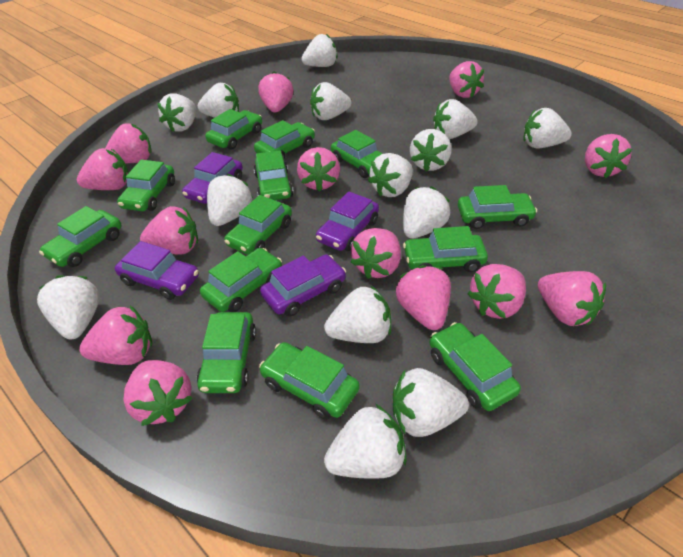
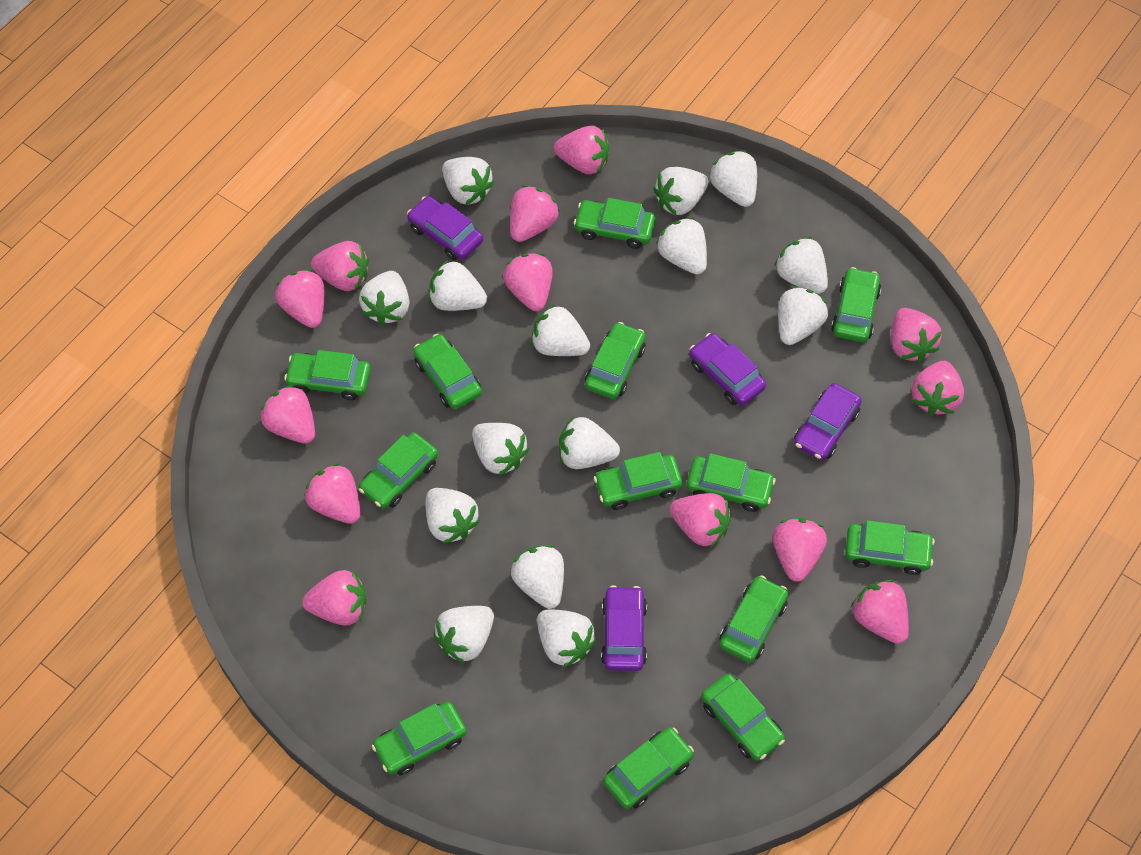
white strawberry: 14 -> 15

